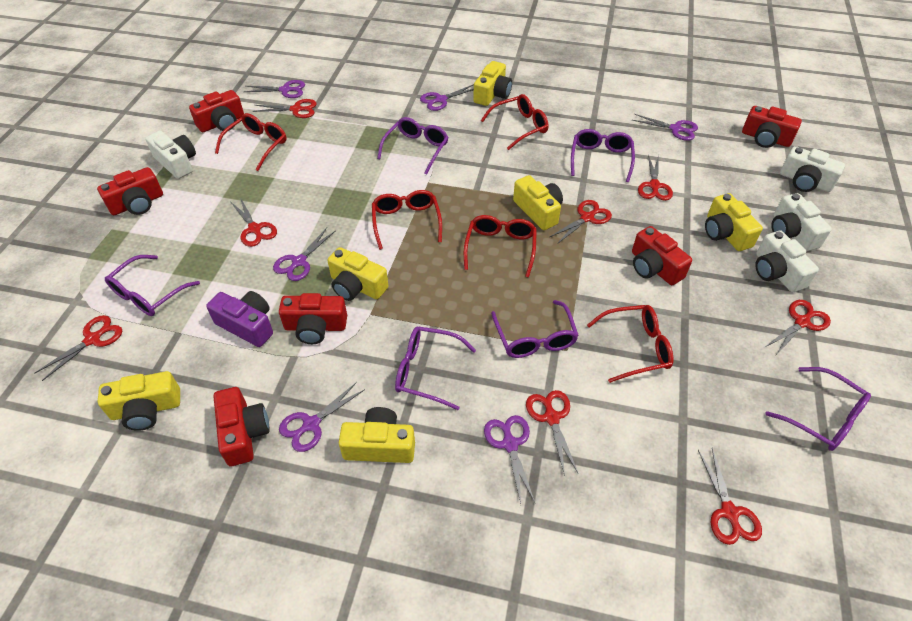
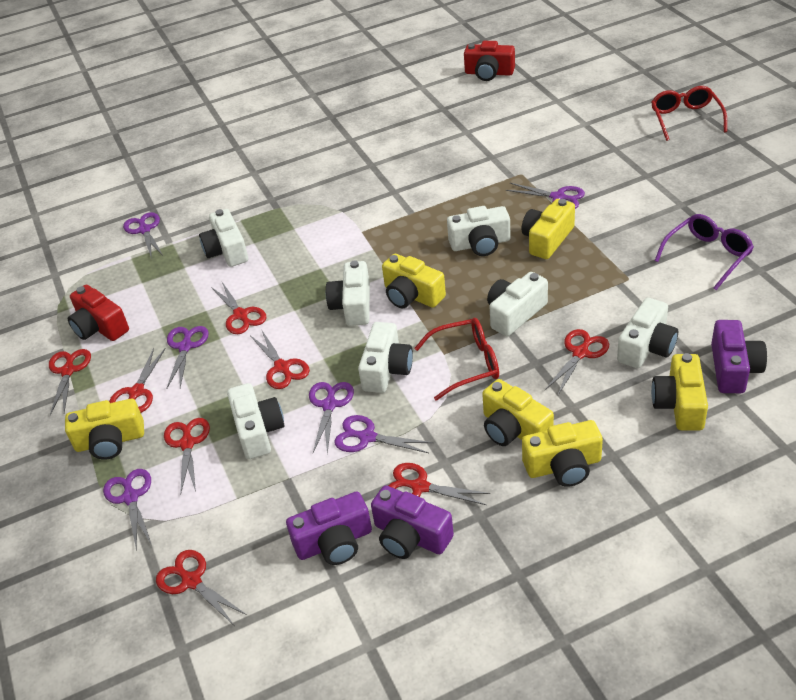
purple camera: 1 -> 3
purple glasses: 6 -> 1
red camera: 6 -> 2
red glasses: 5 -> 2
white camera: 4 -> 7

